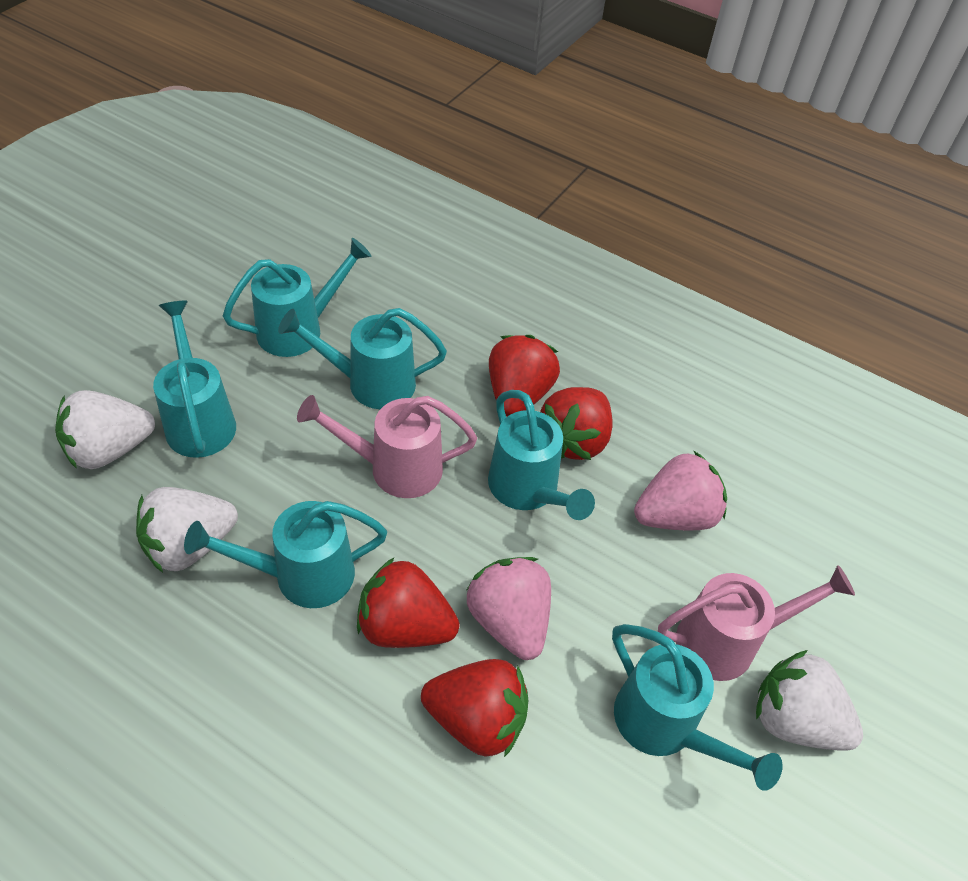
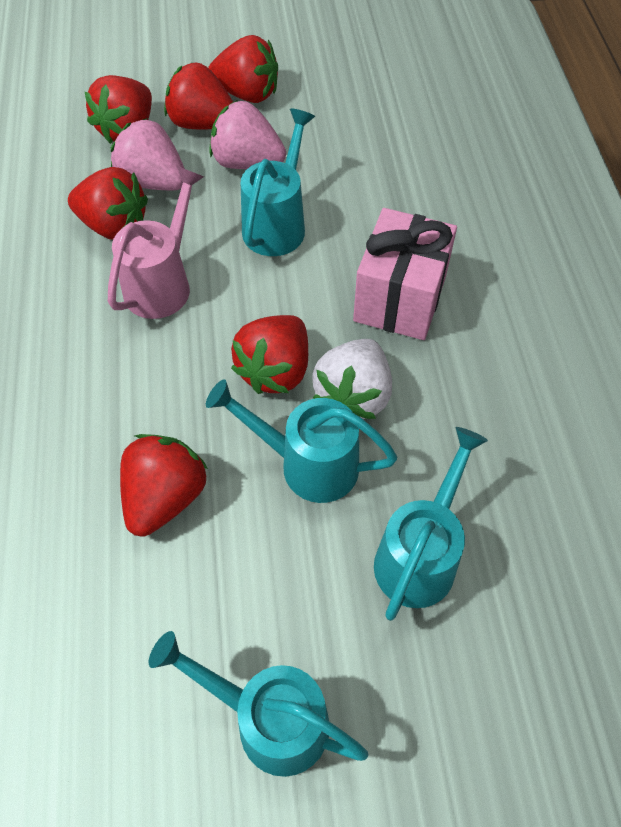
pink gift: 0 -> 1
pink watering can: 2 -> 1
red strawberry: 4 -> 6
turquoise watering can: 6 -> 4
white strawberry: 3 -> 1

